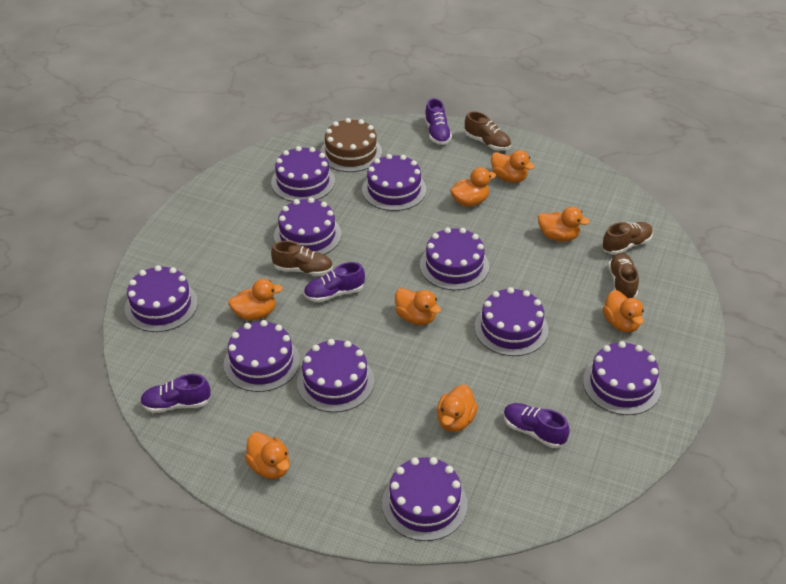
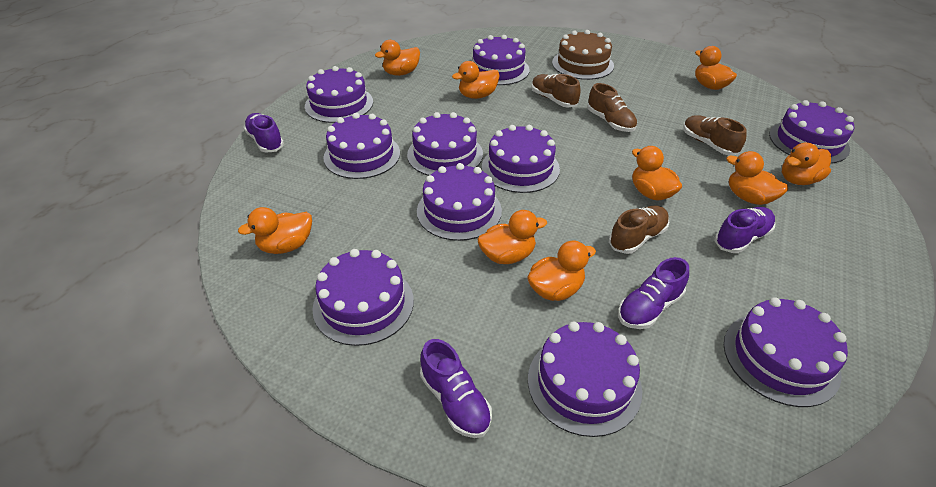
orange duck: 8 -> 9

